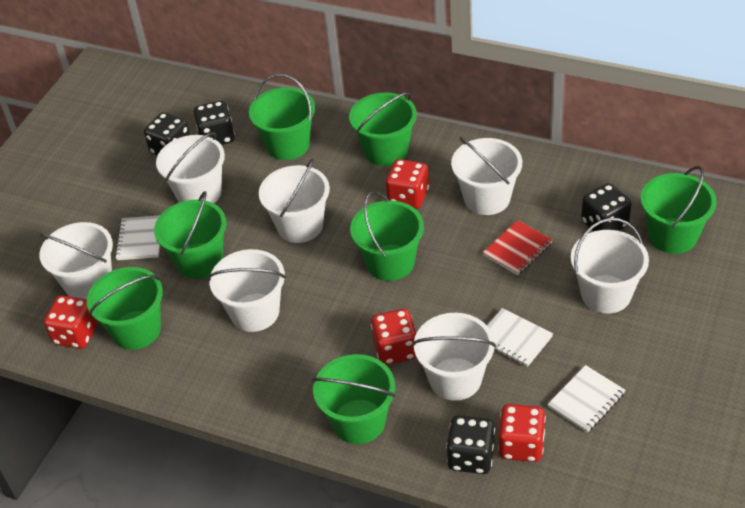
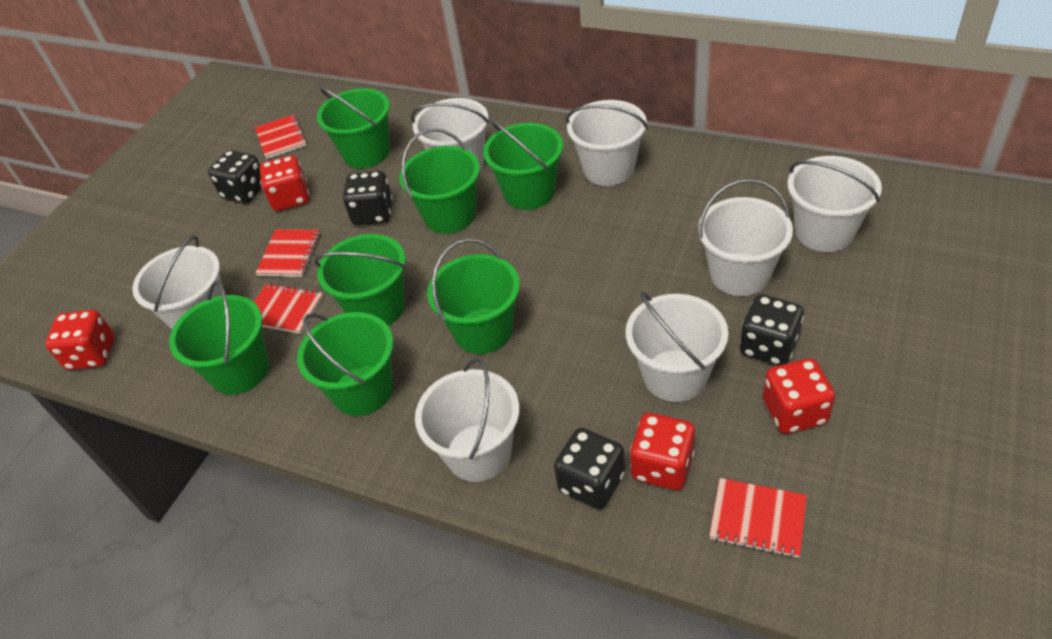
red notebook: 1 -> 4
white notebook: 3 -> 0

